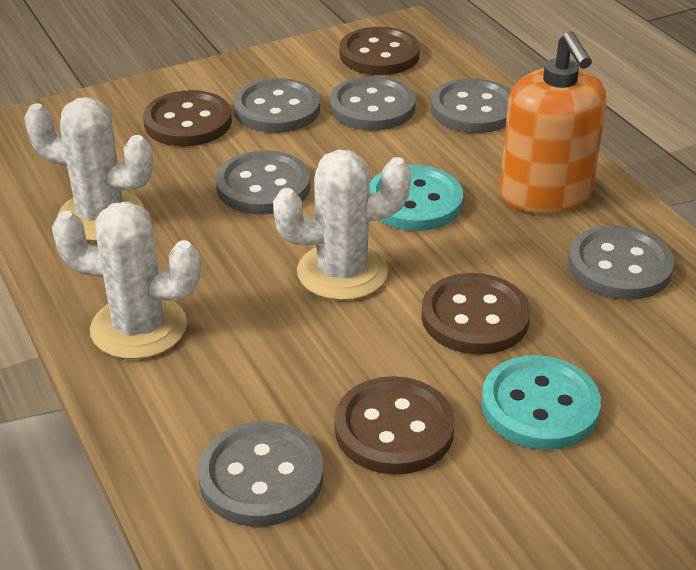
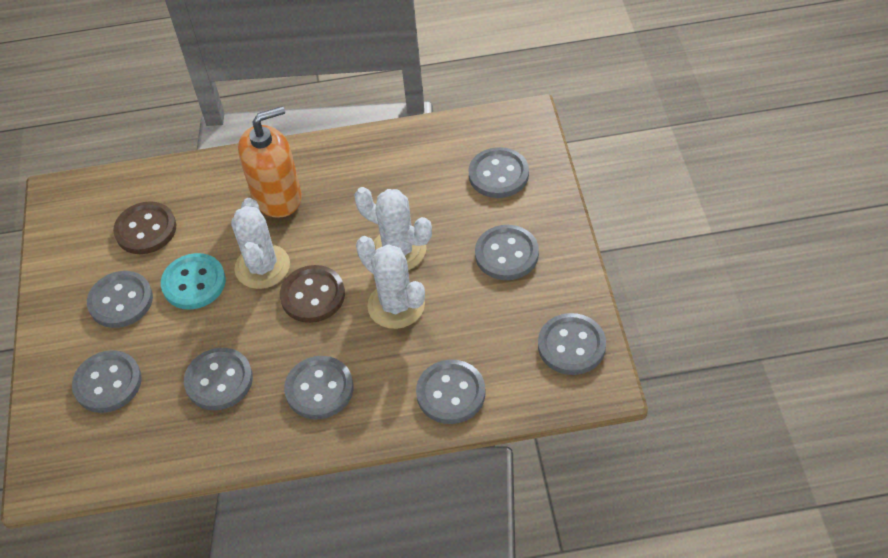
brown button: 4 -> 2
grey button: 6 -> 8
turquoise button: 2 -> 1

